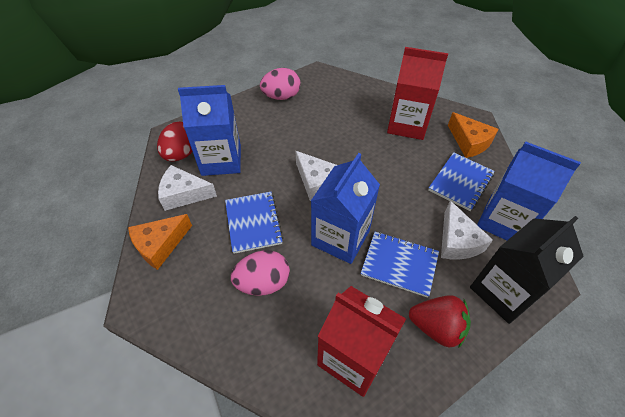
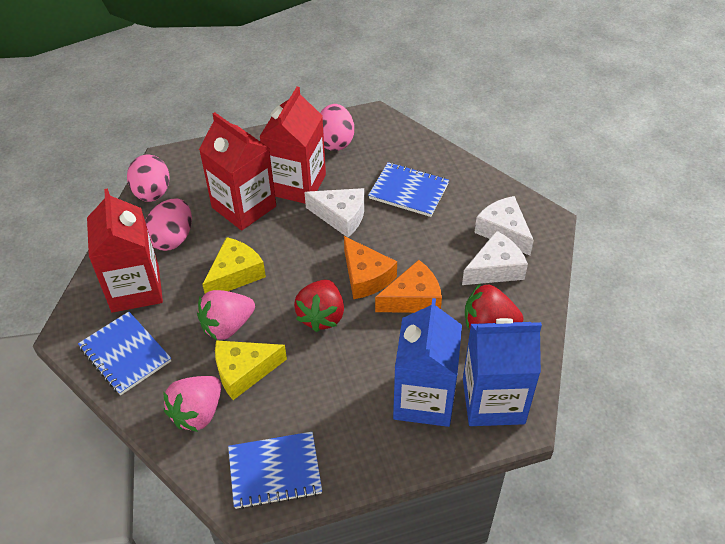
black carton: 1 -> 0
blue carton: 3 -> 2
pink egg: 2 -> 3
pink strawberry: 0 -> 2
red carton: 2 -> 3
red egg: 1 -> 0
red strawberry: 1 -> 2
yellow cheese: 0 -> 2

